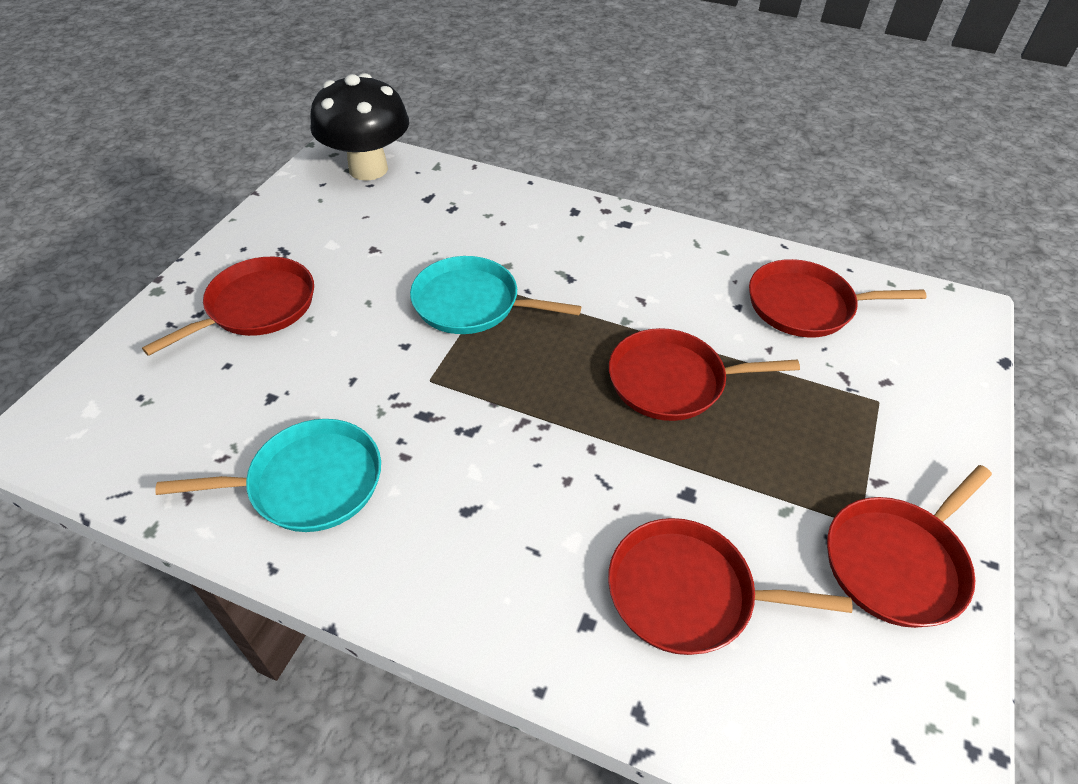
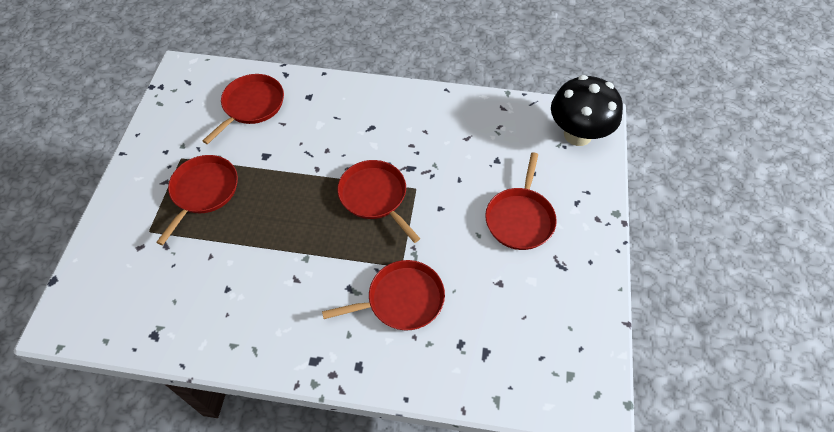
turquoise pan: 2 -> 0

